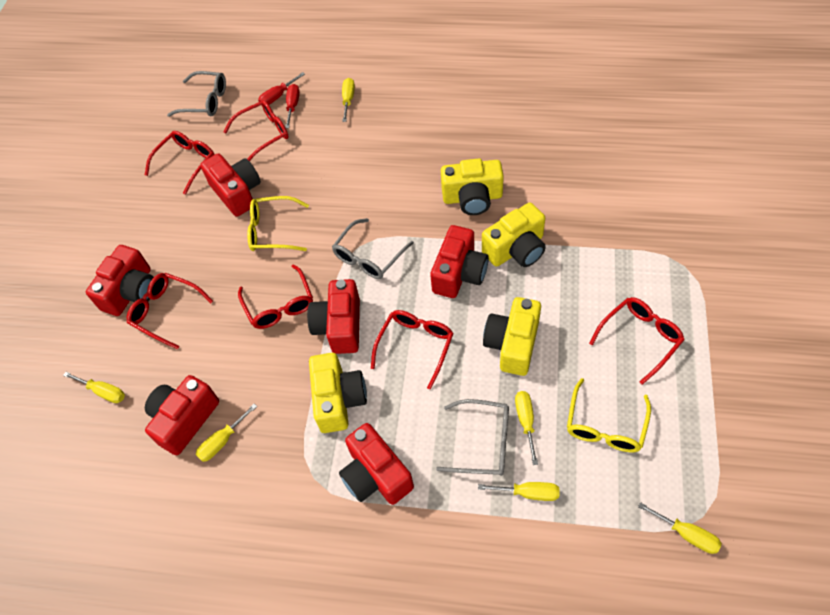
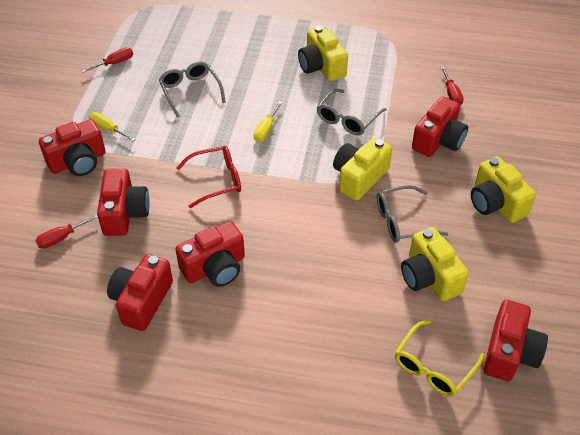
red glasses: 6 -> 1
red screwdriver: 2 -> 3
yellow glasses: 2 -> 1
yellow screwdriver: 6 -> 2

